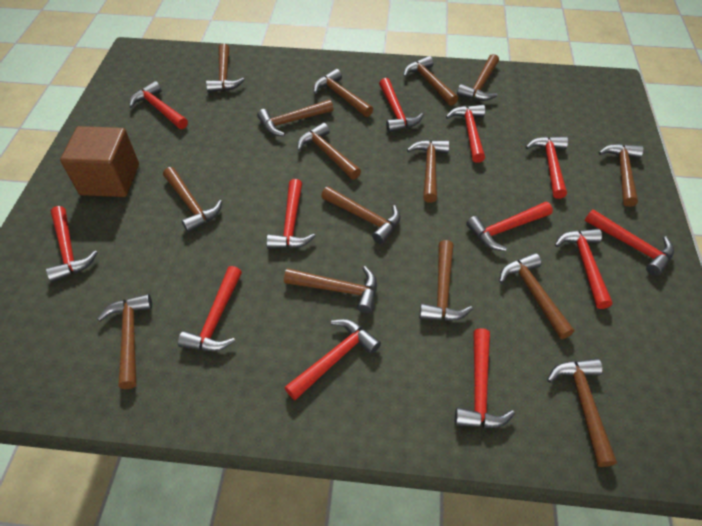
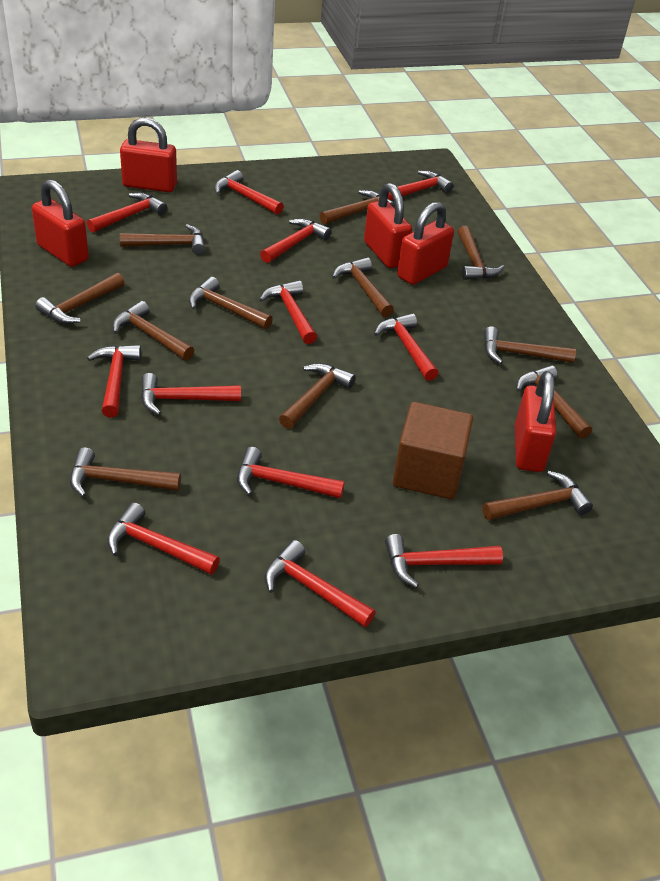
brown hammer: 15 -> 12
red padlock: 0 -> 5

